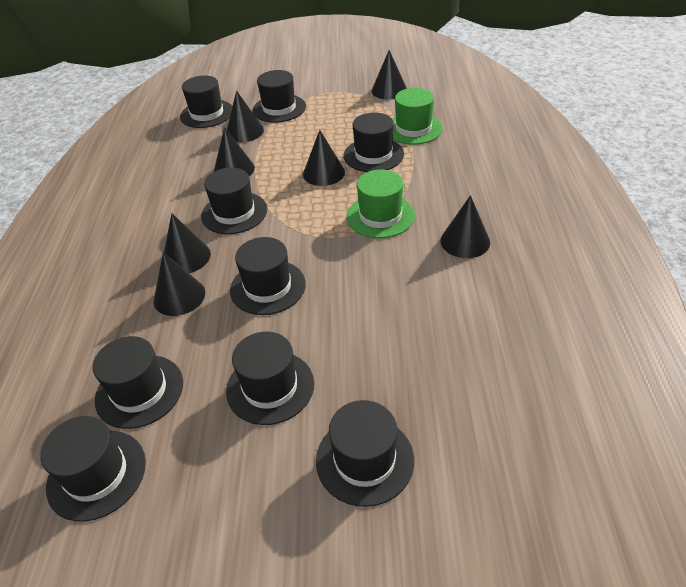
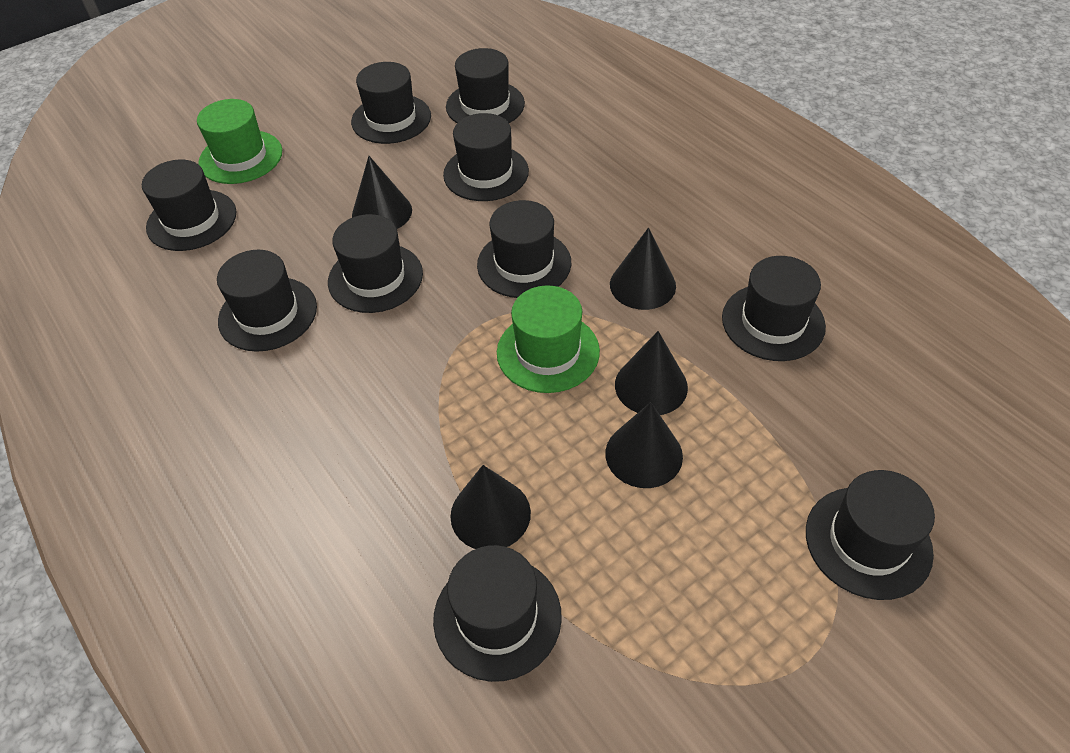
black cone: 7 -> 5
black hat: 9 -> 10

